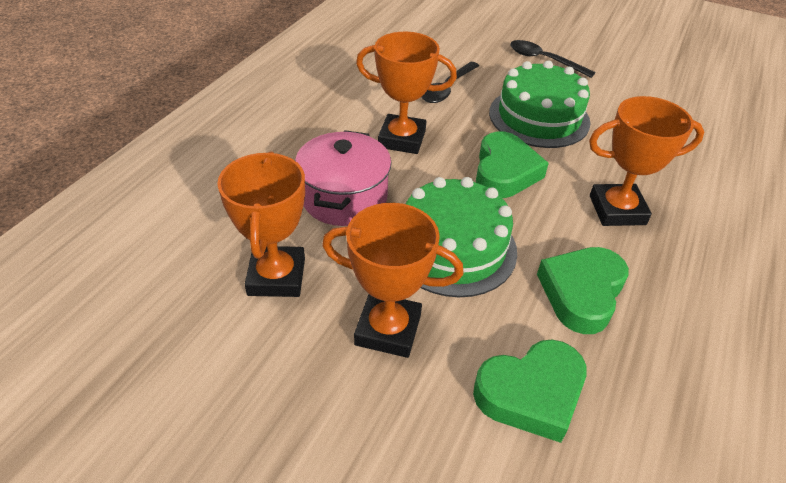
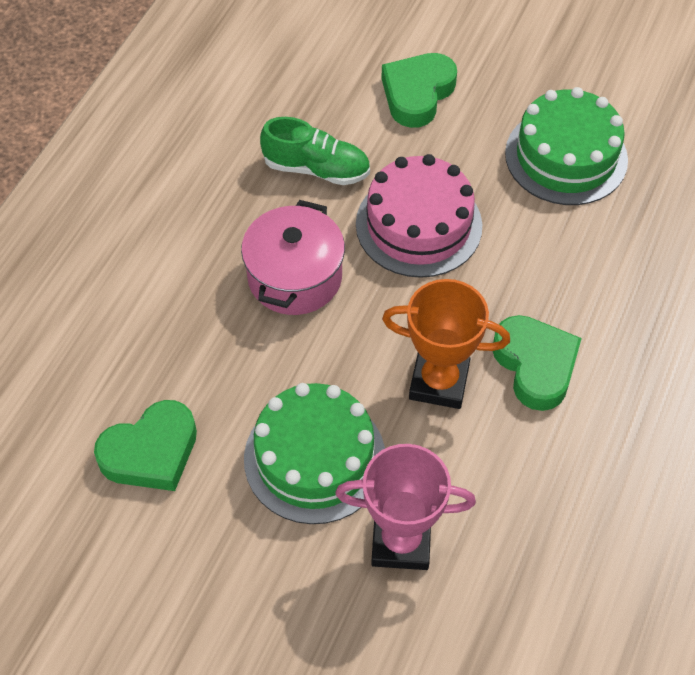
black spoon: 2 -> 0
green shoe: 0 -> 1
orange trophy: 4 -> 1
pink cake: 0 -> 1
pink trophy: 0 -> 1

